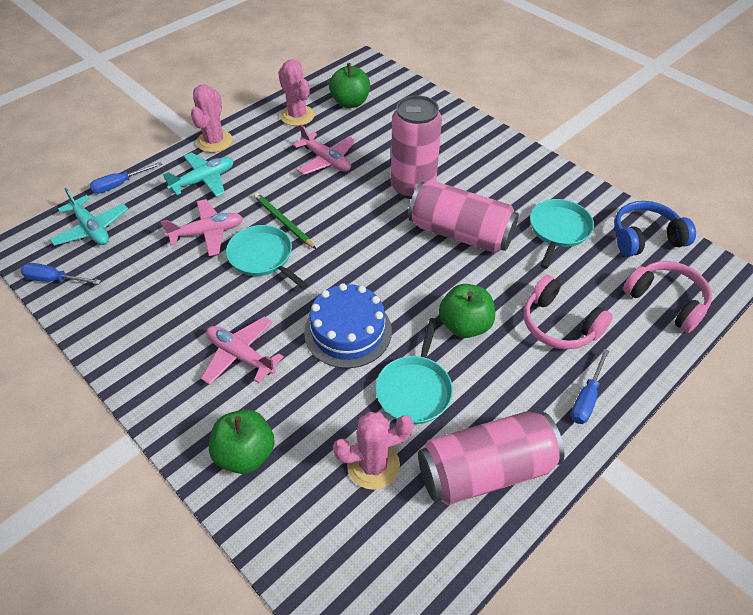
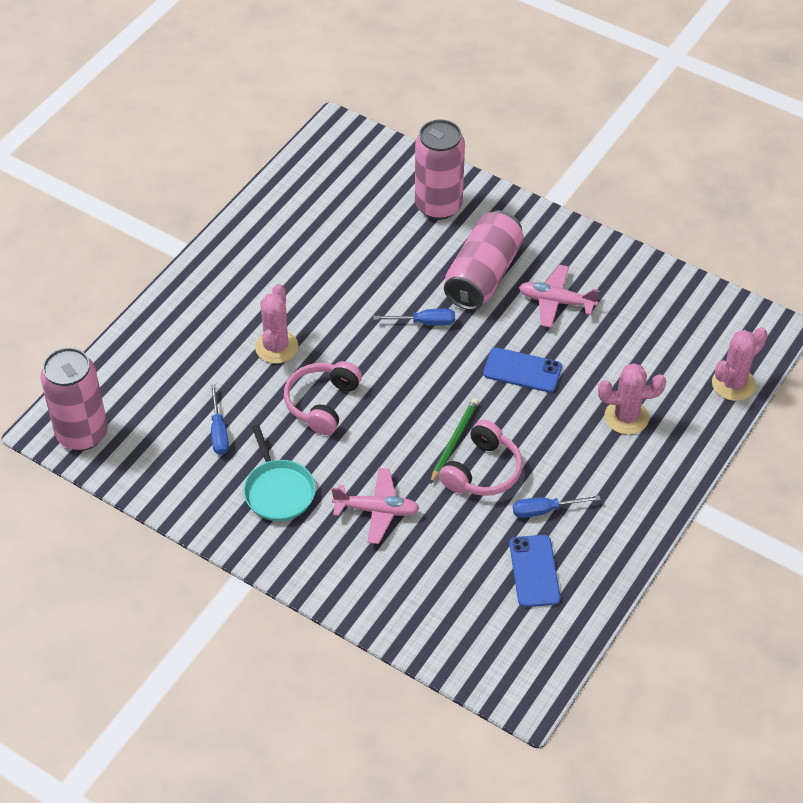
blue cake: 1 -> 0
blue headphones: 1 -> 0
blue phone: 0 -> 2
green apple: 3 -> 0
pink plane: 3 -> 2
turquoise pan: 3 -> 1
turquoise plane: 2 -> 0

